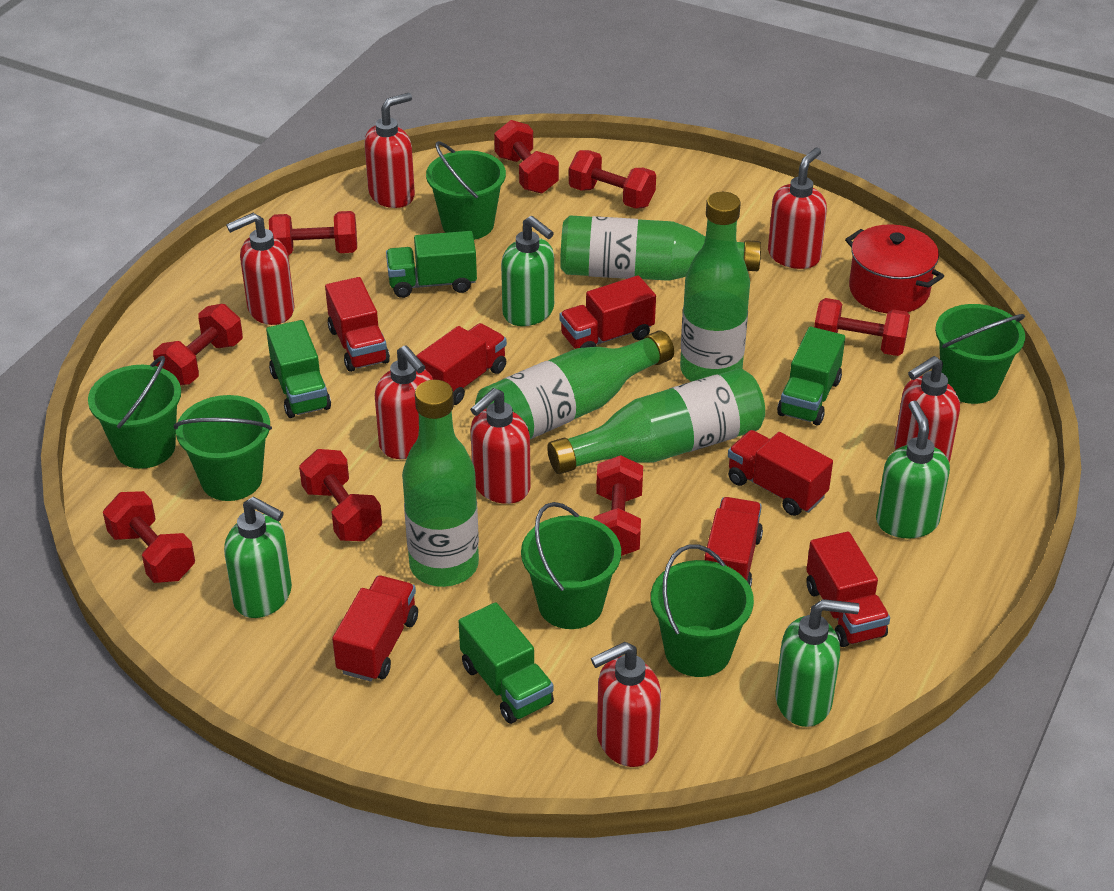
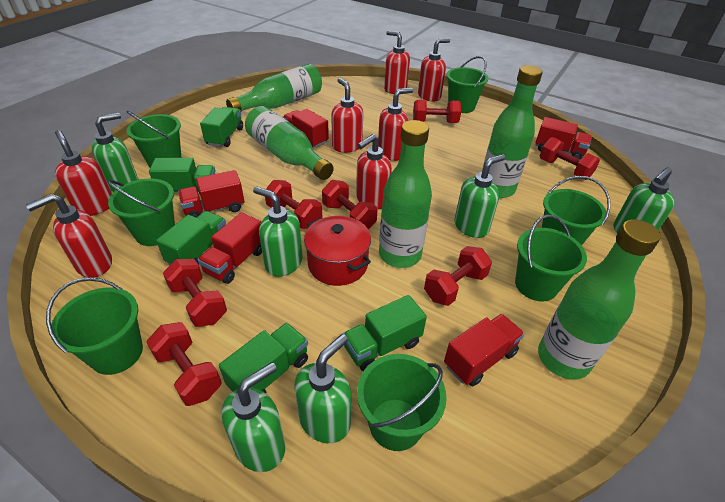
green bucket: 6 -> 7
green soap dispenser: 4 -> 6
green truck: 4 -> 5
red dumbbell: 8 -> 7
red truck: 7 -> 5

